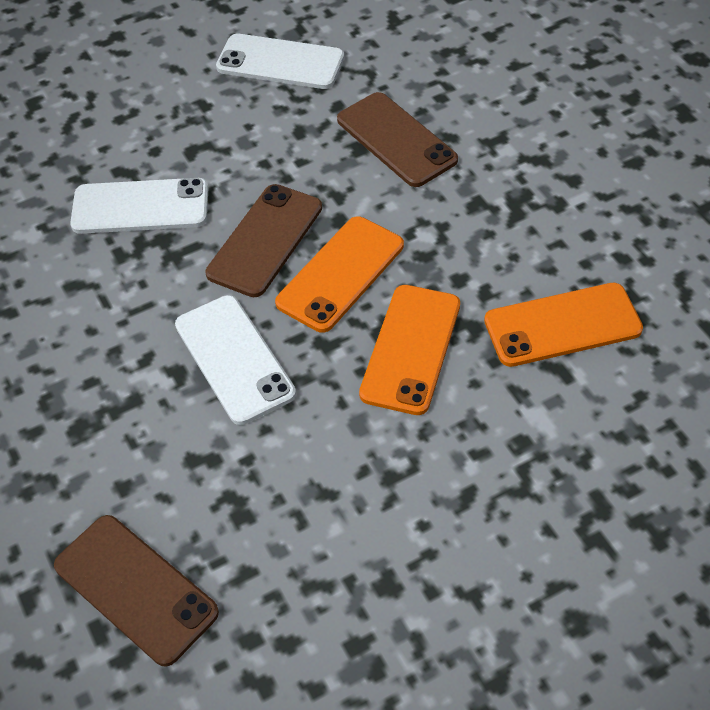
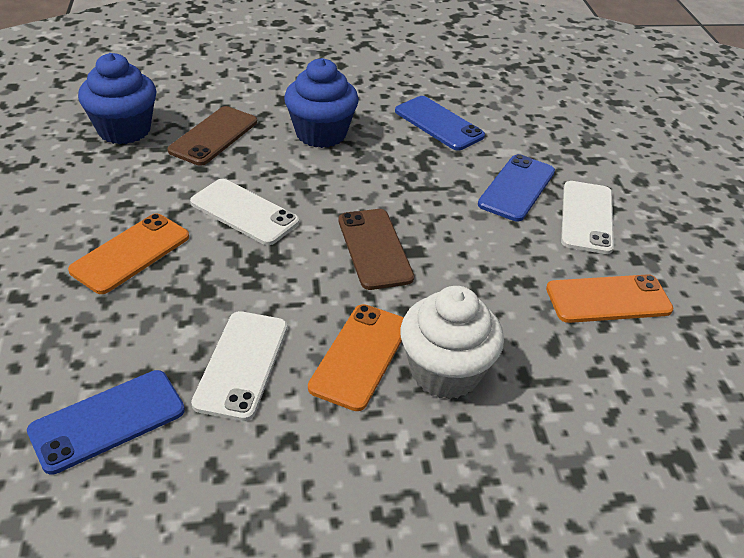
blue cupcake: 0 -> 2
blue phone: 0 -> 3
brown phone: 3 -> 2
white cupcake: 0 -> 1

